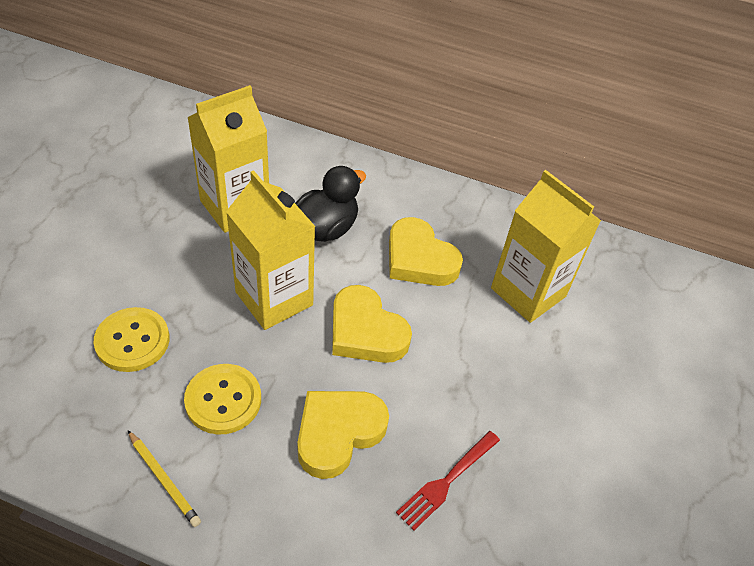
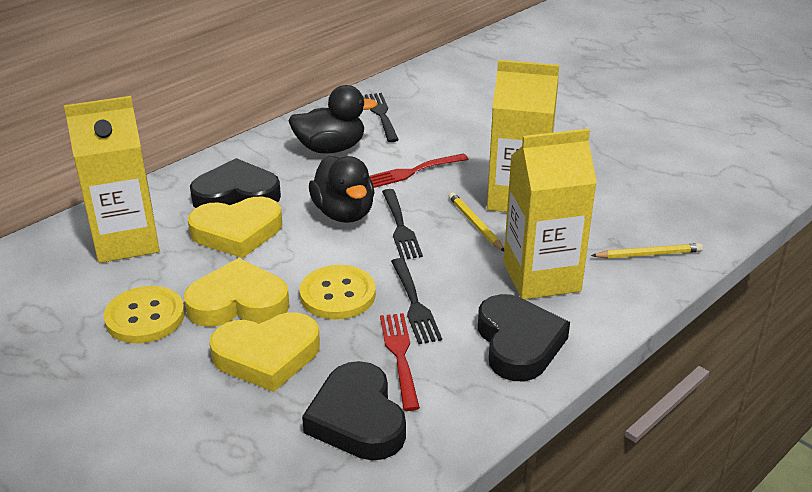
black duck: 1 -> 2
black fork: 0 -> 3
black heart: 0 -> 3
red fork: 1 -> 2
yellow pencil: 1 -> 2

